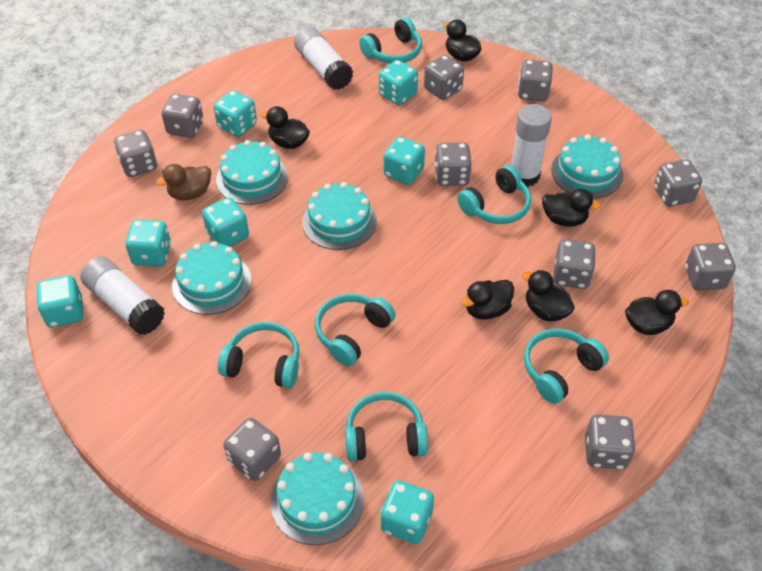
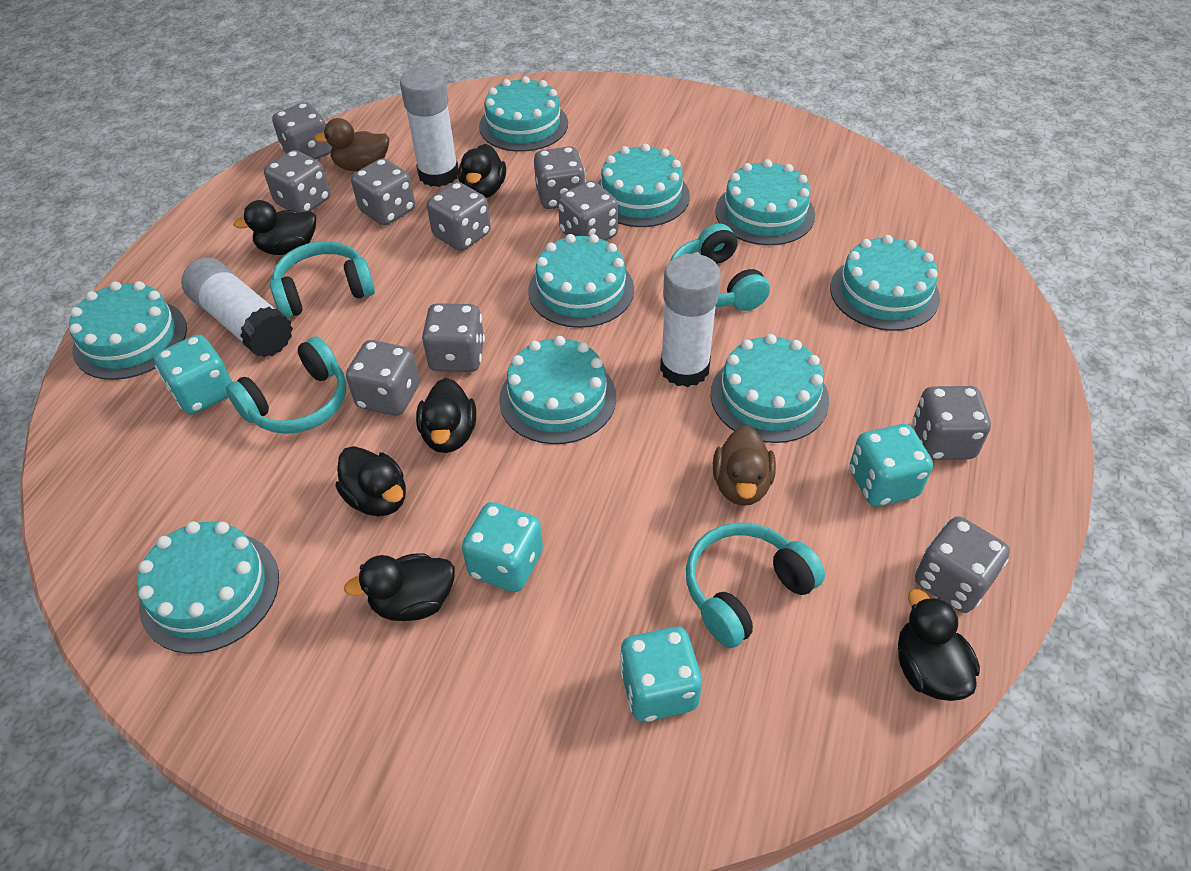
brown duck: 1 -> 2
turquoise cake: 5 -> 9
turquoise dice: 7 -> 4
turquoise headphones: 6 -> 4

